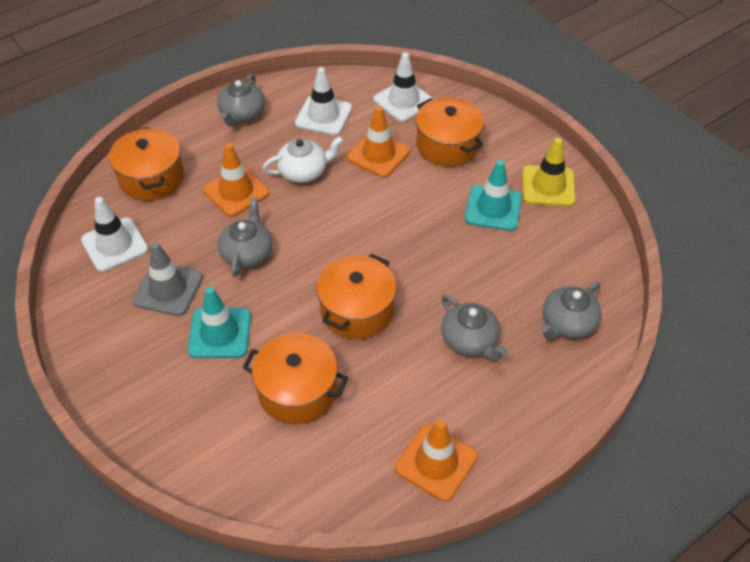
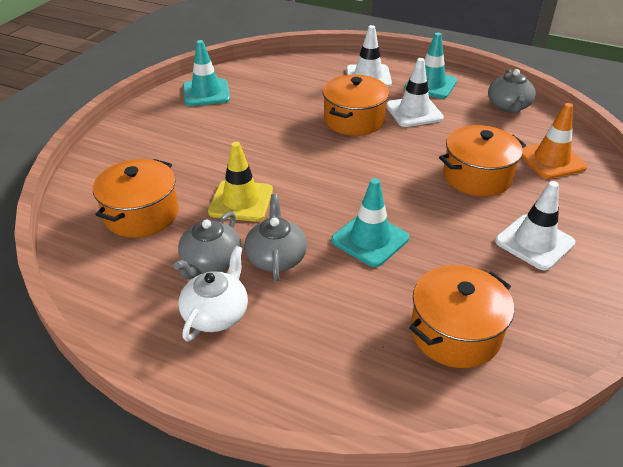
grey teapot: 4 -> 3
grey traffic cone: 1 -> 0
orange traffic cone: 3 -> 1
turquoise traffic cone: 2 -> 3

